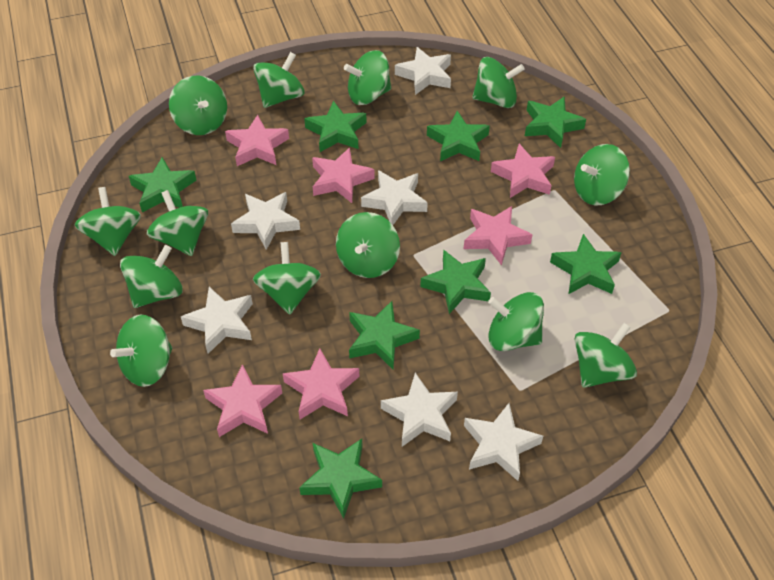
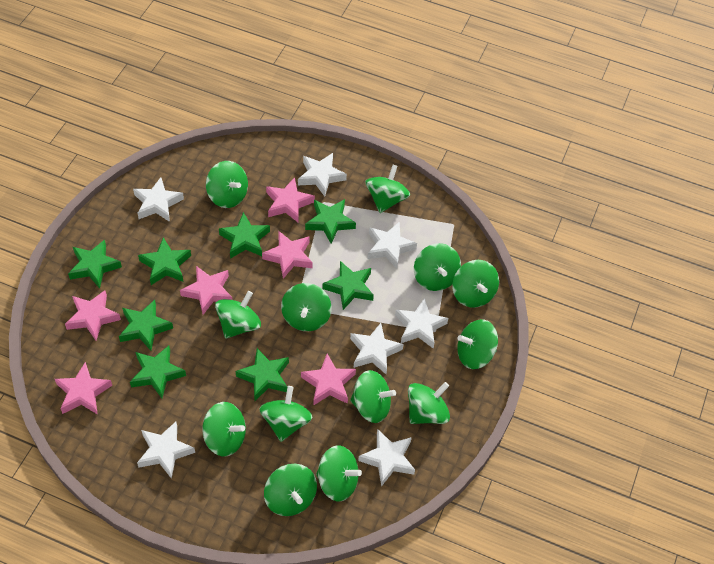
white star: 6 -> 7

